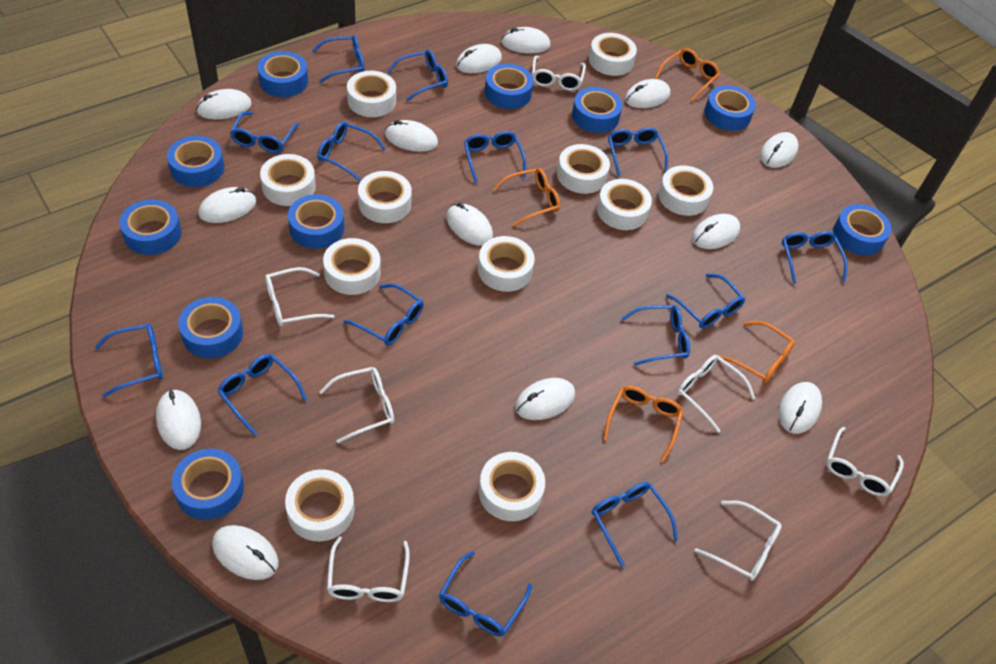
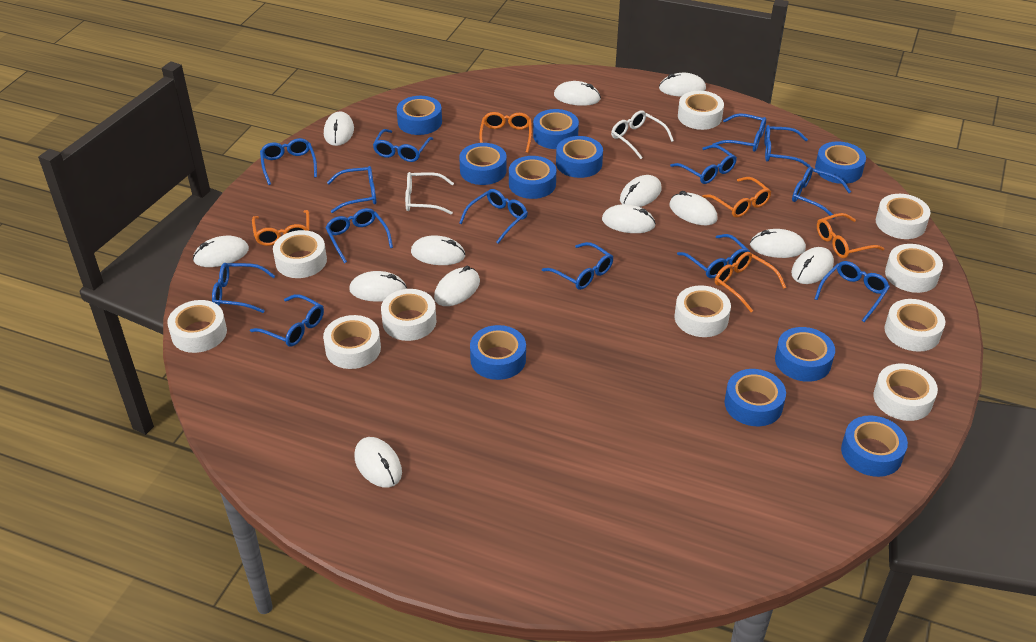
orange glasses: 4 -> 5
white glasses: 7 -> 2
white tape: 11 -> 10

